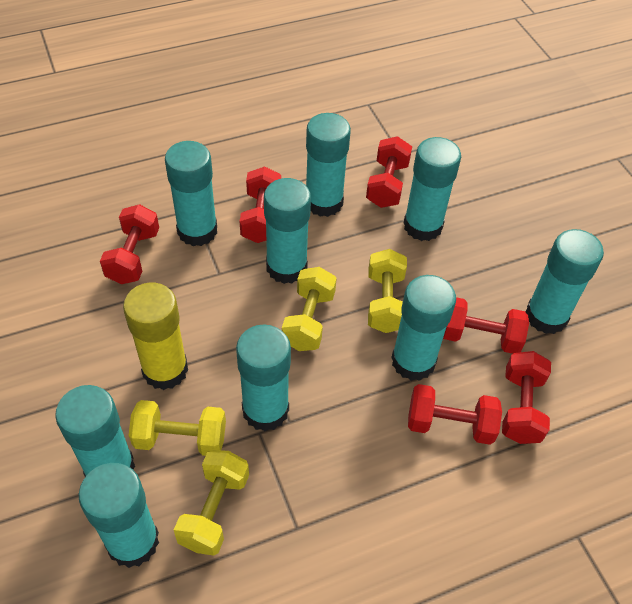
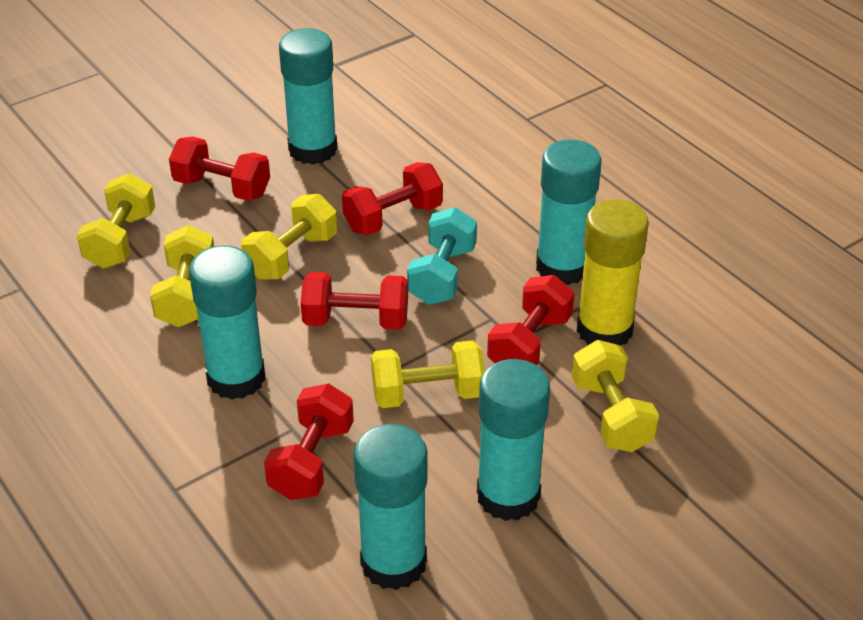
red dumbbell: 6 -> 5
turquoise dumbbell: 0 -> 1
turquoise glue stick: 9 -> 5
yellow dumbbell: 4 -> 5

